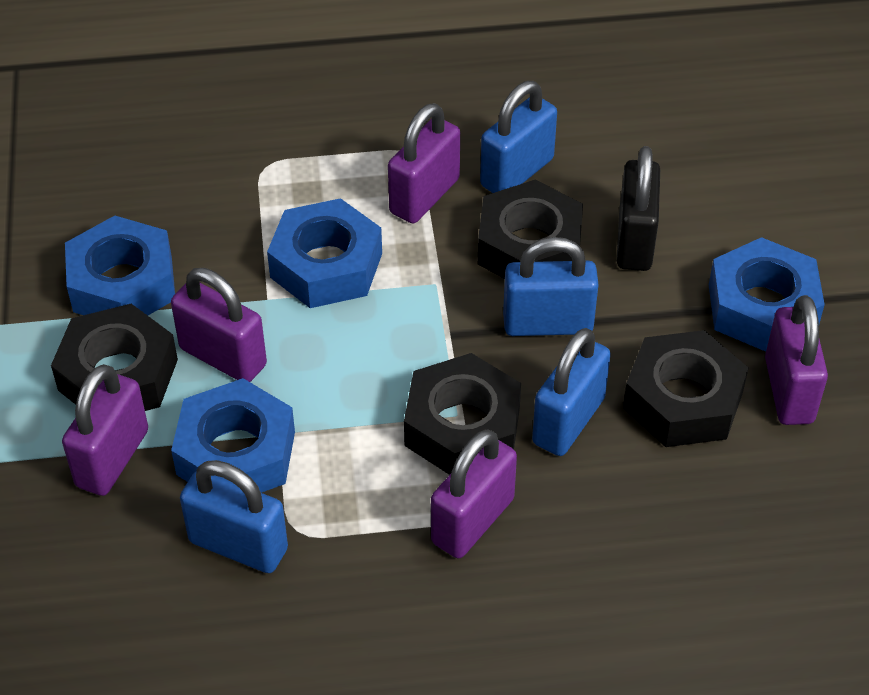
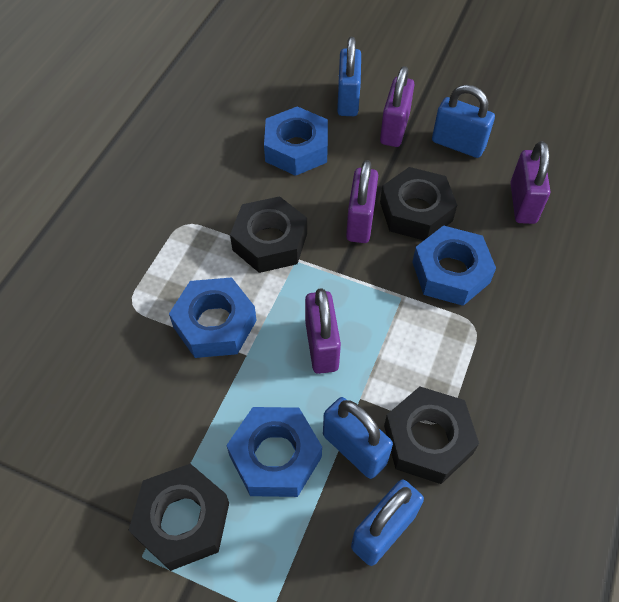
black padlock: 1 -> 0
purple padlock: 5 -> 4

